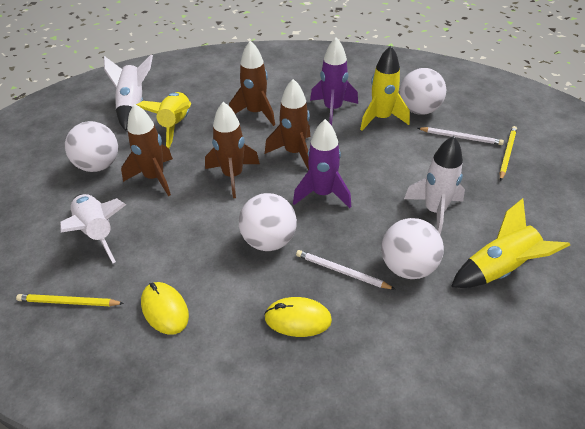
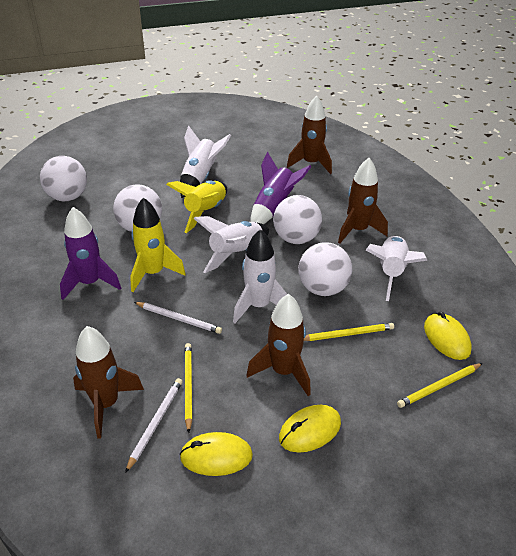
white rocket: 3 -> 4
yellow mouse: 2 -> 3
yellow pencil: 2 -> 3
yellow rocket: 3 -> 2

